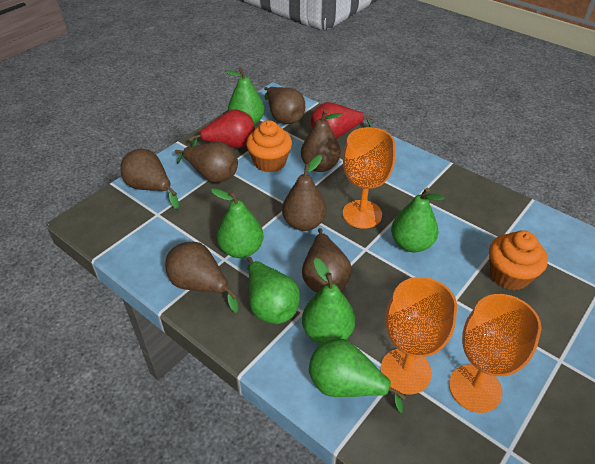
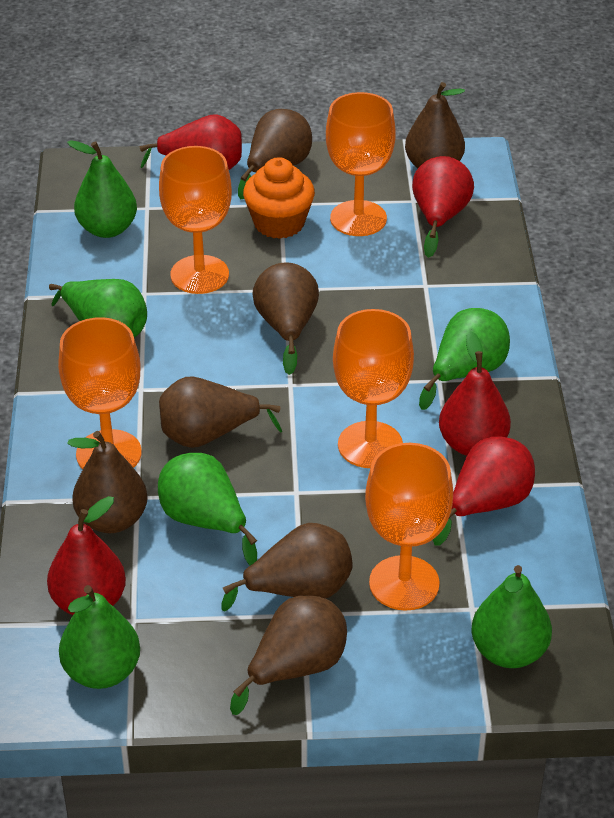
orange cupcake: 2 -> 1
orange goblet: 3 -> 5
red pear: 2 -> 5

